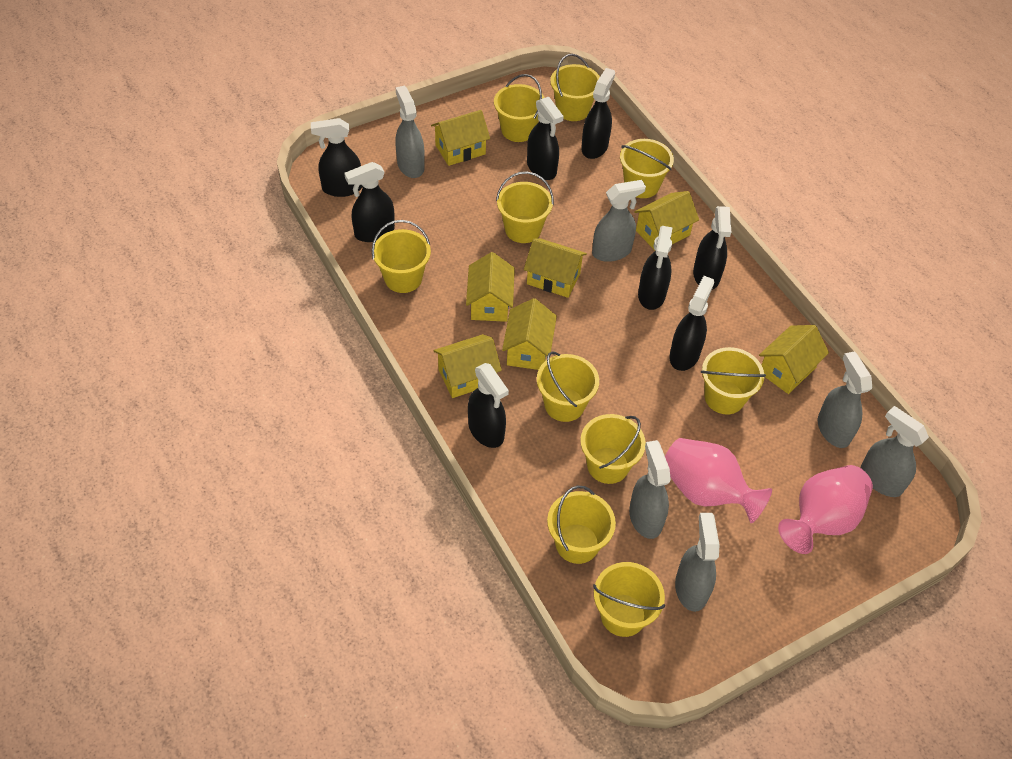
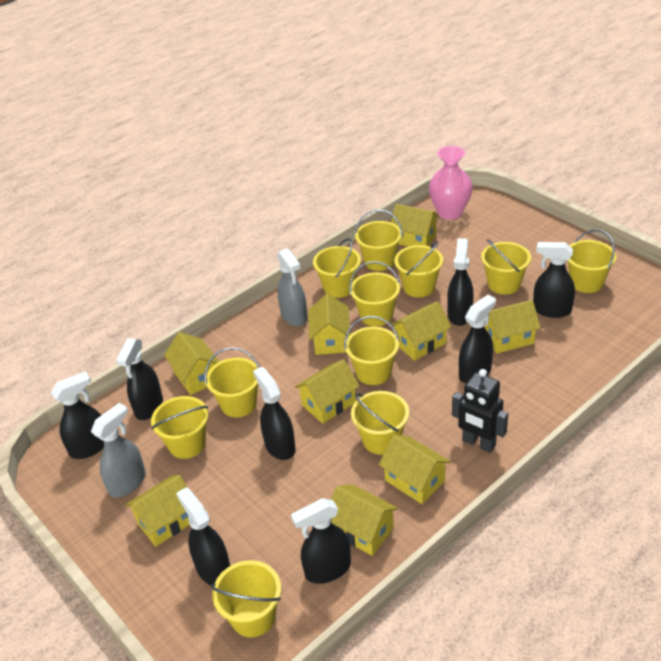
black robot: 0 -> 1
grey spray bottle: 6 -> 2
pink vase: 2 -> 1
yellow bucket: 10 -> 11
yellow house: 7 -> 9

